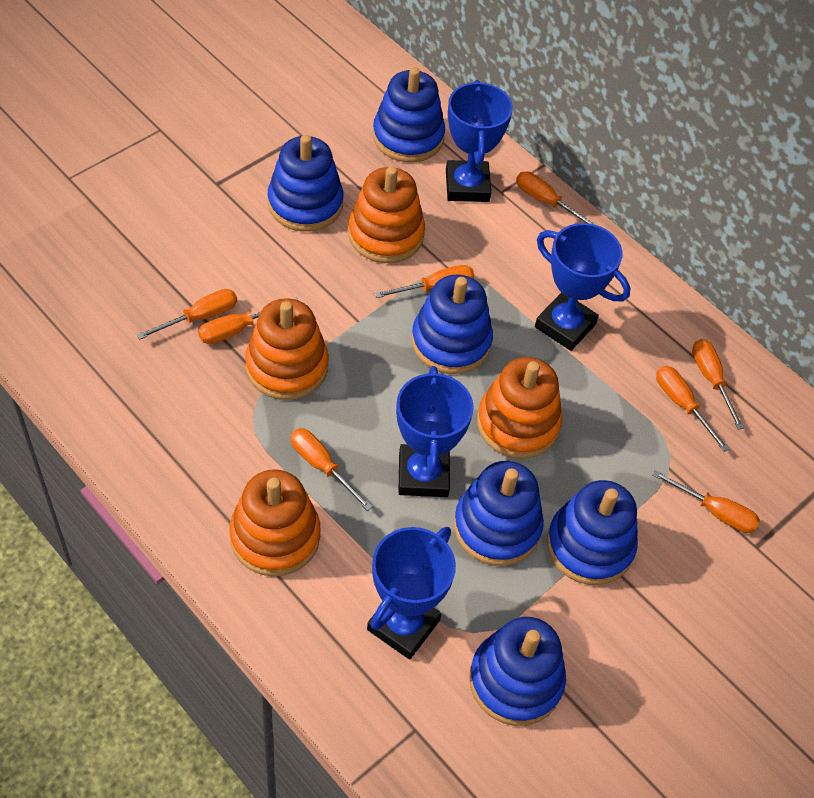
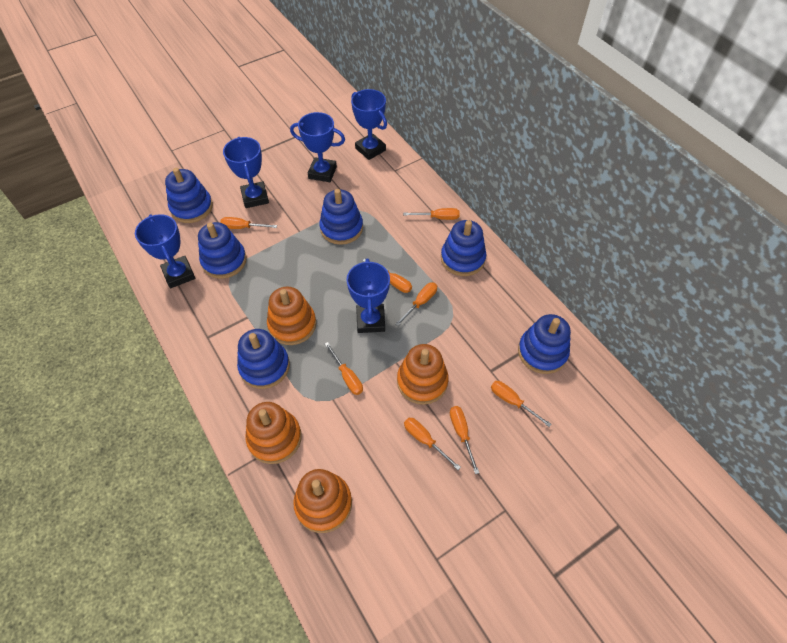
blue trophy: 4 -> 5

